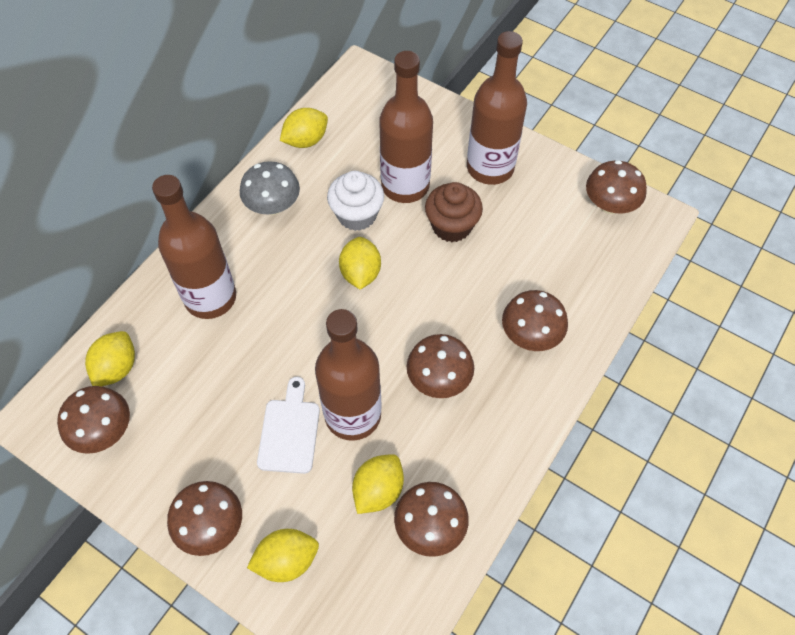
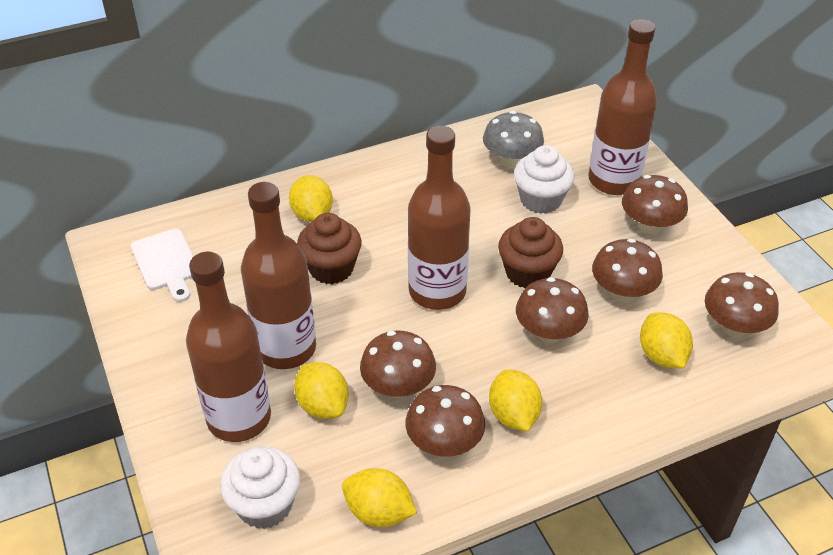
brown cupcake: 1 -> 2
white cupcake: 1 -> 2

